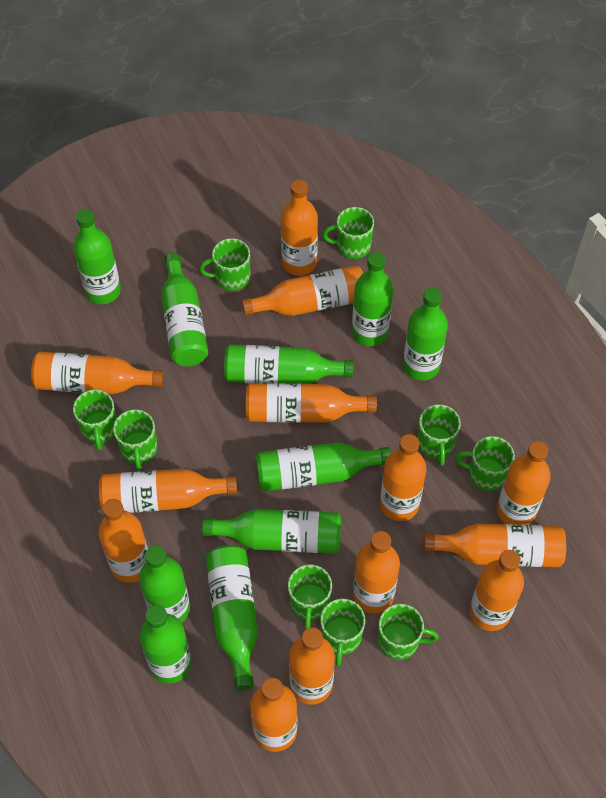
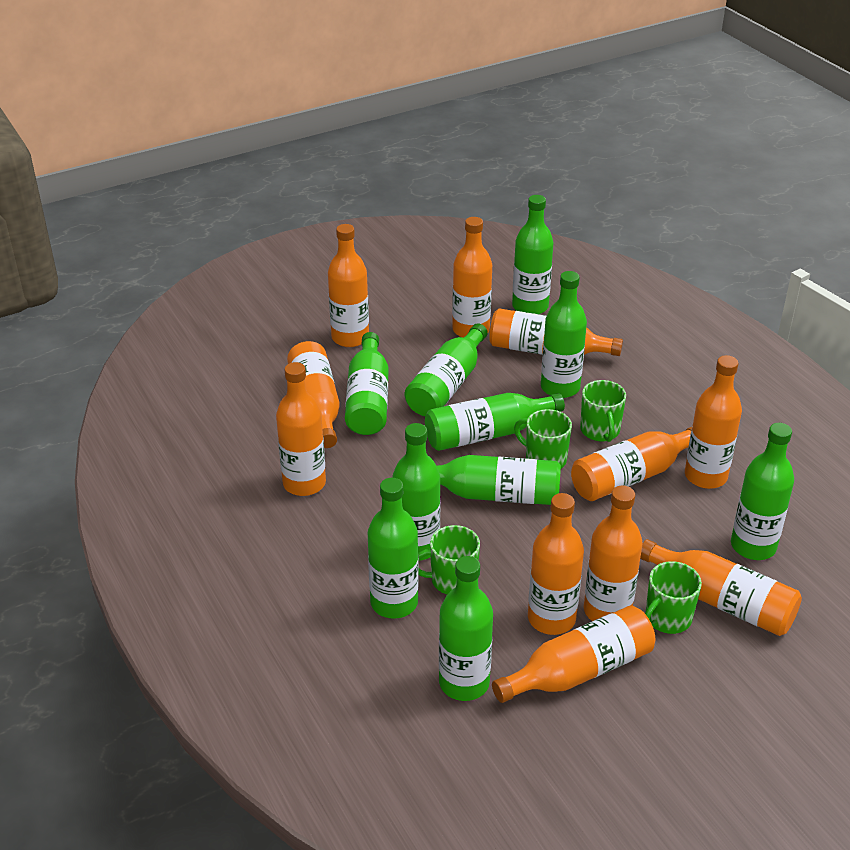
green mug: 9 -> 4
orange bottle: 13 -> 11

